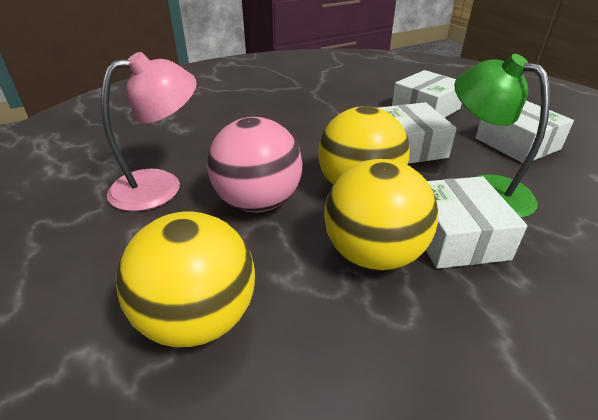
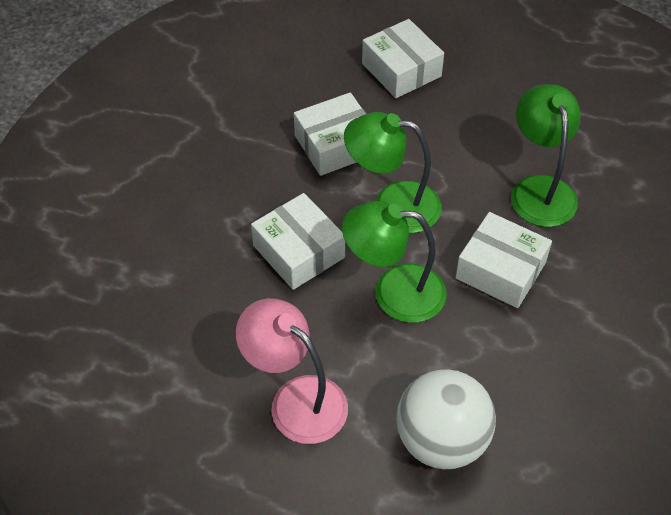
green lamp: 1 -> 3
pink ball: 1 -> 0
white ball: 0 -> 1
yellow ball: 3 -> 0

